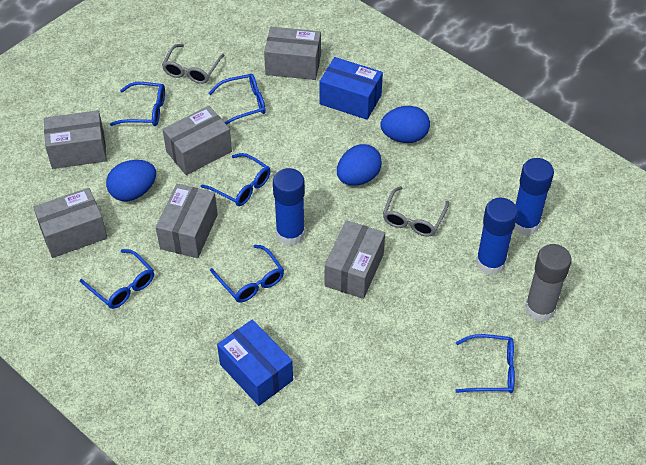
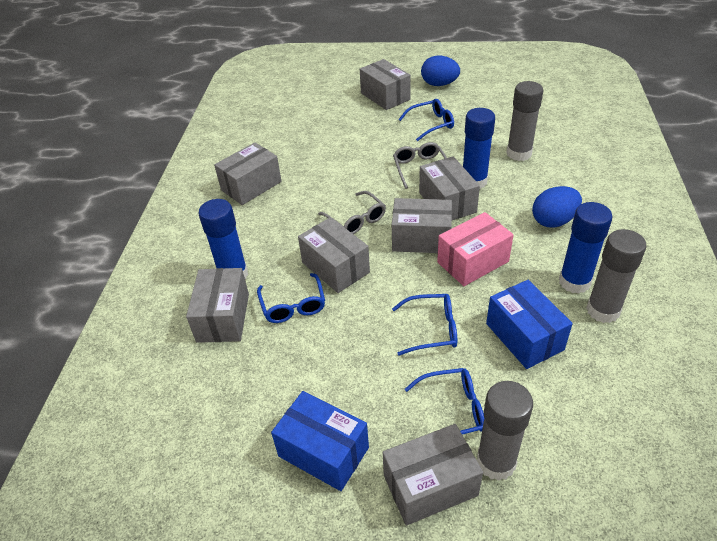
blue egg: 3 -> 2
blue glasses: 6 -> 4
grey box: 6 -> 7
grey glue stick: 1 -> 3
pink box: 0 -> 1

